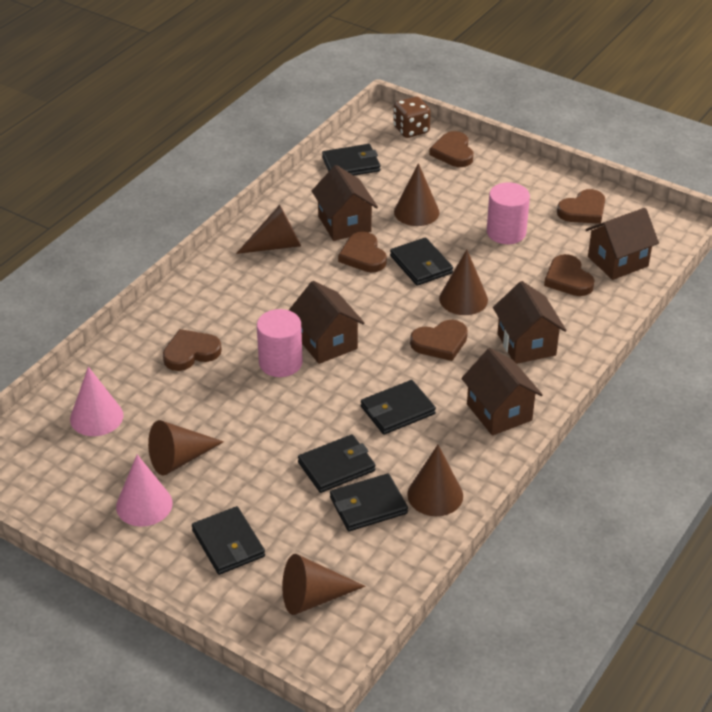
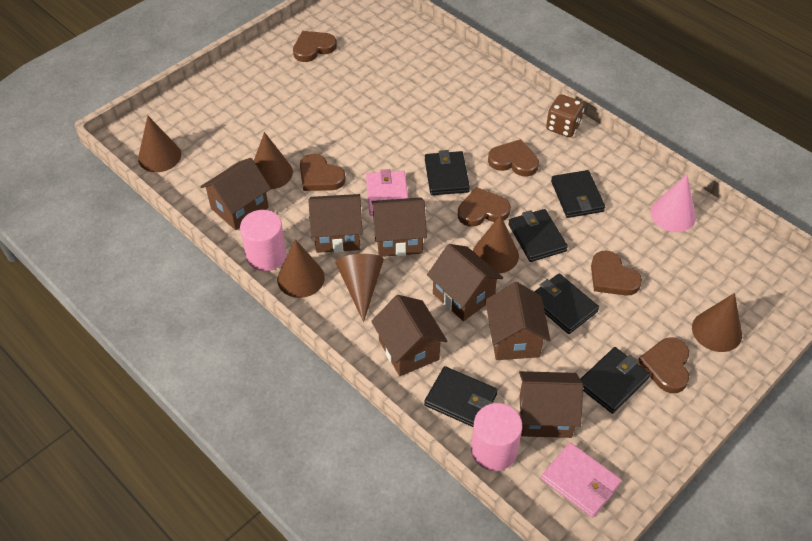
brown house: 5 -> 7
pink cone: 2 -> 1
pink wallet: 0 -> 2

